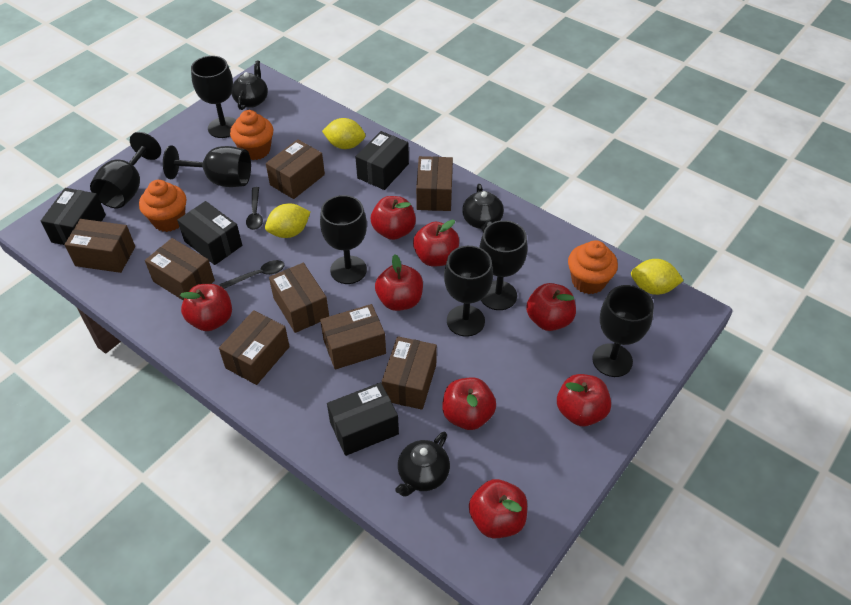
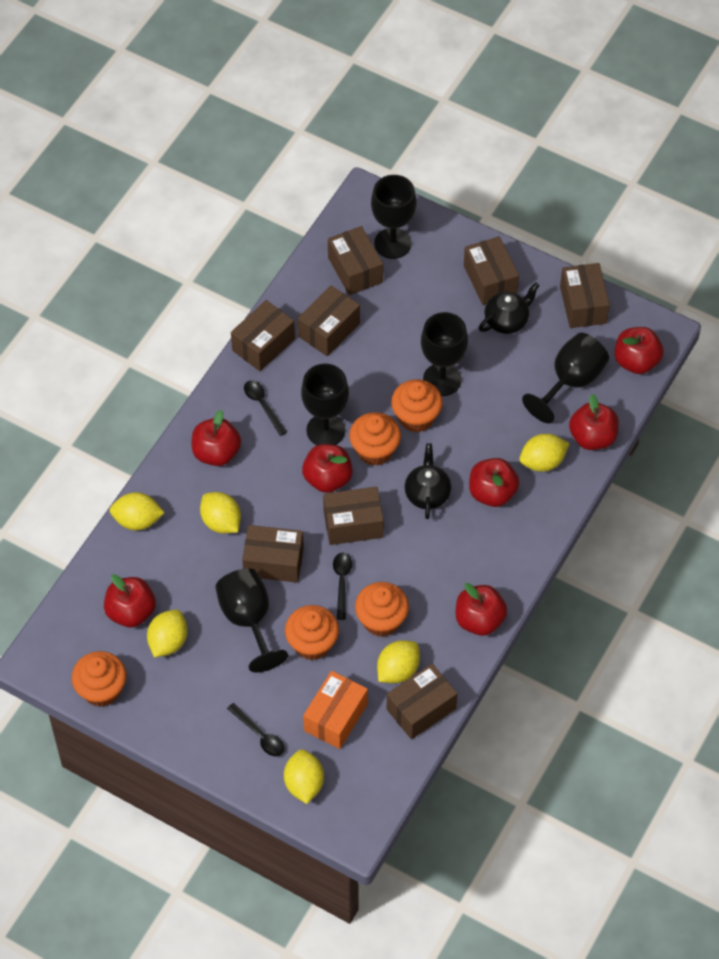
black box: 4 -> 0
black goblet: 7 -> 5
black spoon: 2 -> 3
black teapot: 3 -> 2
orange box: 0 -> 1
orange cupcake: 3 -> 5
red apple: 8 -> 7
yellow lemon: 3 -> 6

